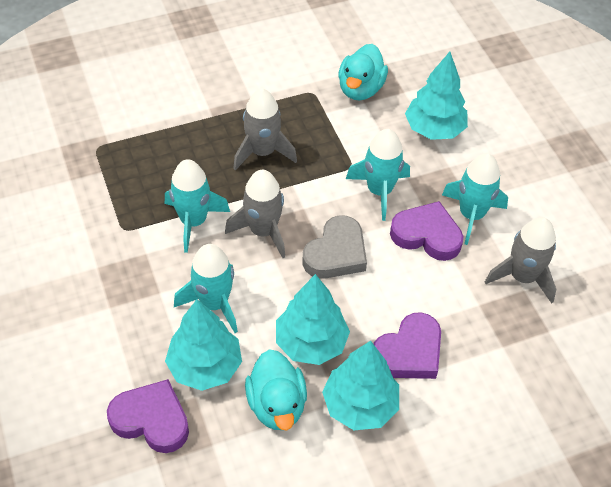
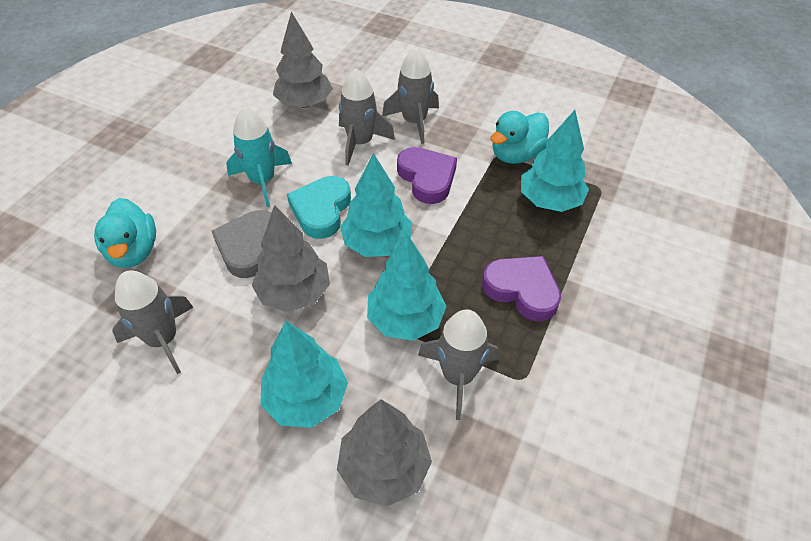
grey rocket: 3 -> 4
grey tree: 0 -> 3
purple heart: 3 -> 2
turquoise heart: 0 -> 1
turquoise rocket: 4 -> 1

